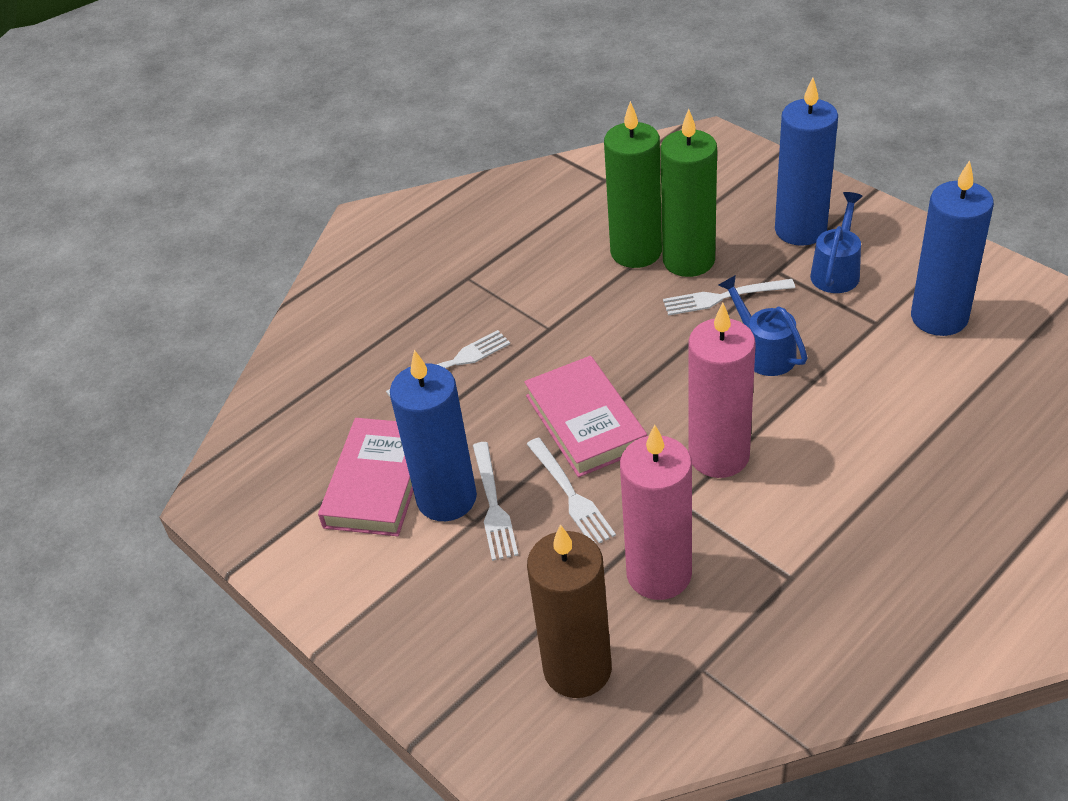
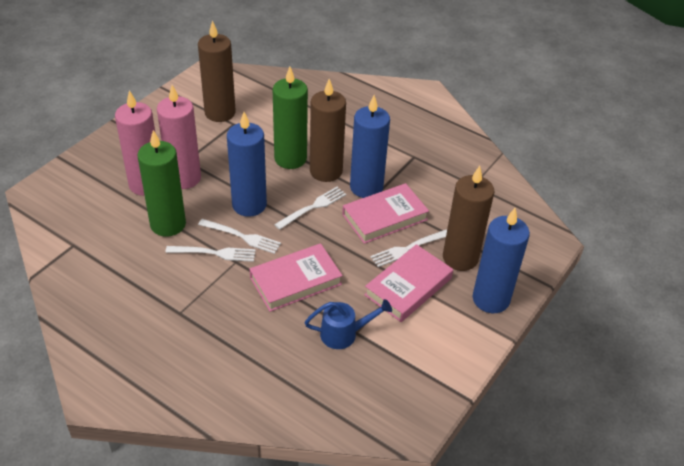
blue watering can: 2 -> 1
brown candle: 1 -> 3
pink book: 2 -> 3

